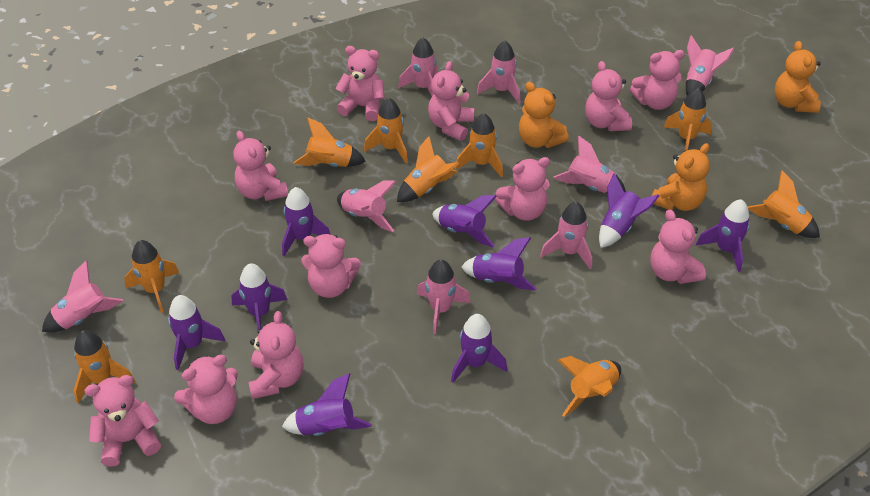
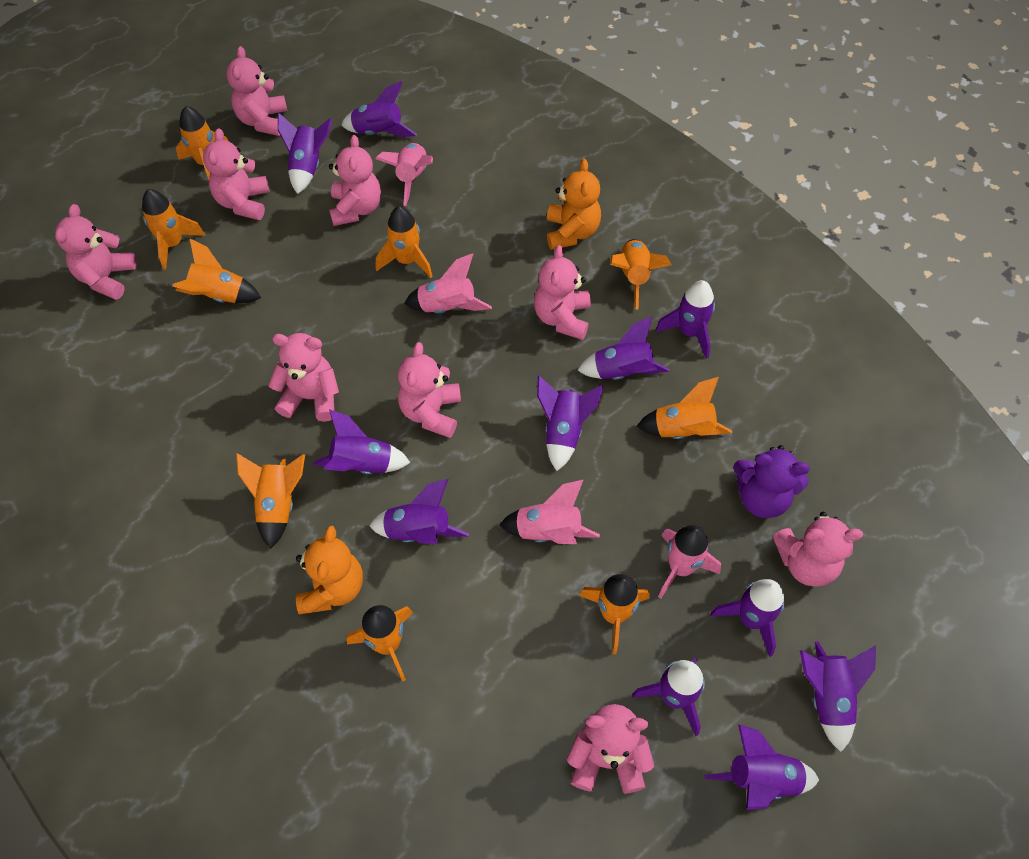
orange teddy bear: 3 -> 2
pink rocket: 8 -> 4
pink teddy bear: 11 -> 9
purple rocket: 9 -> 11
purple teddy bear: 0 -> 1

